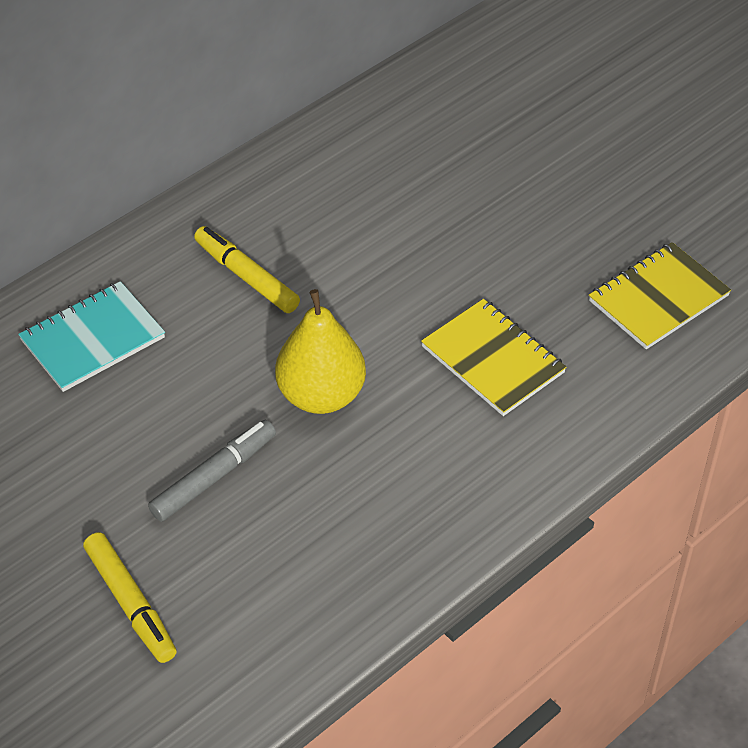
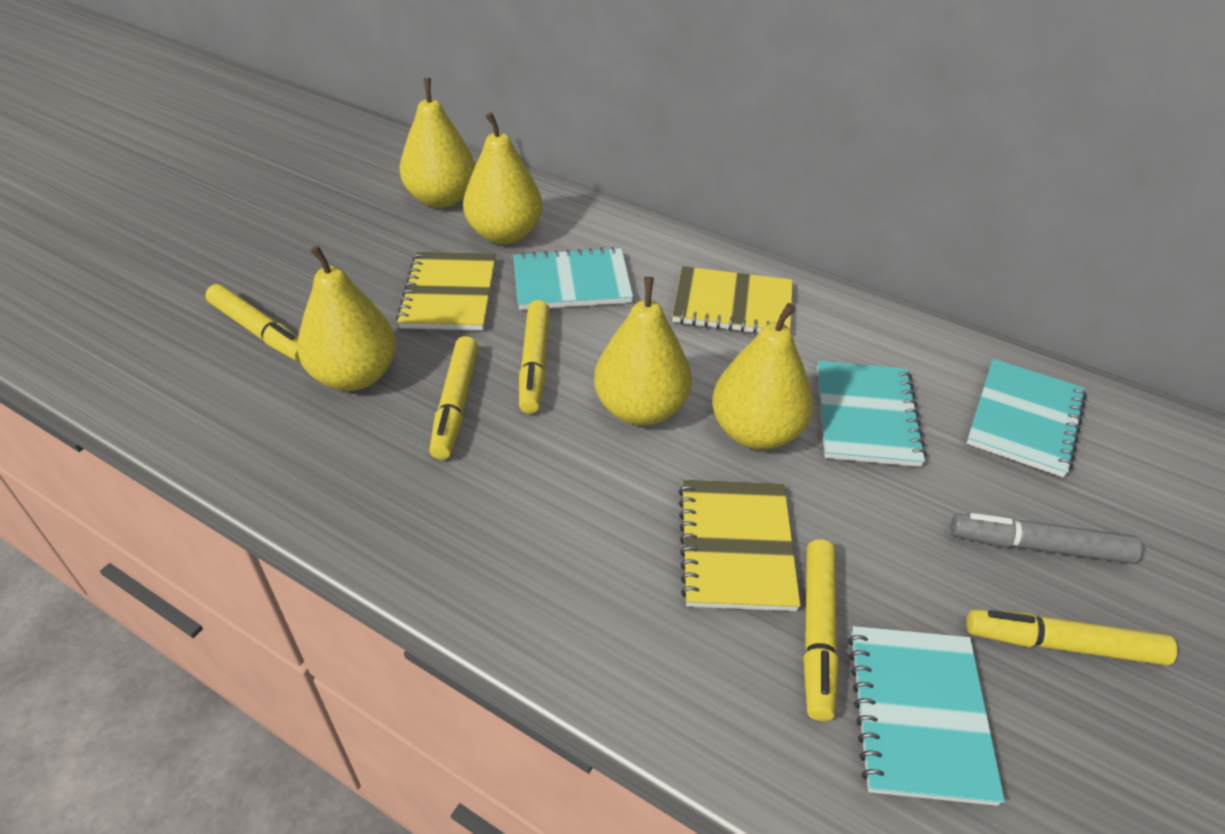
turquoise notebook: 1 -> 4
yellow marker: 2 -> 5
yellow notebook: 2 -> 3
yellow pear: 1 -> 5

